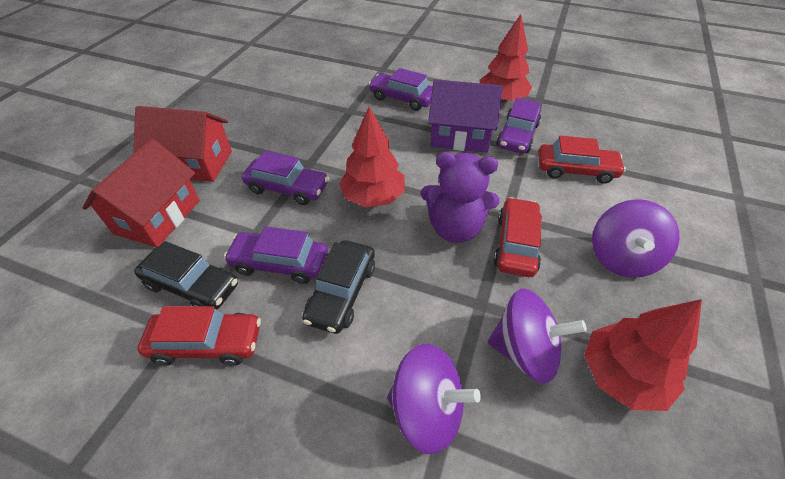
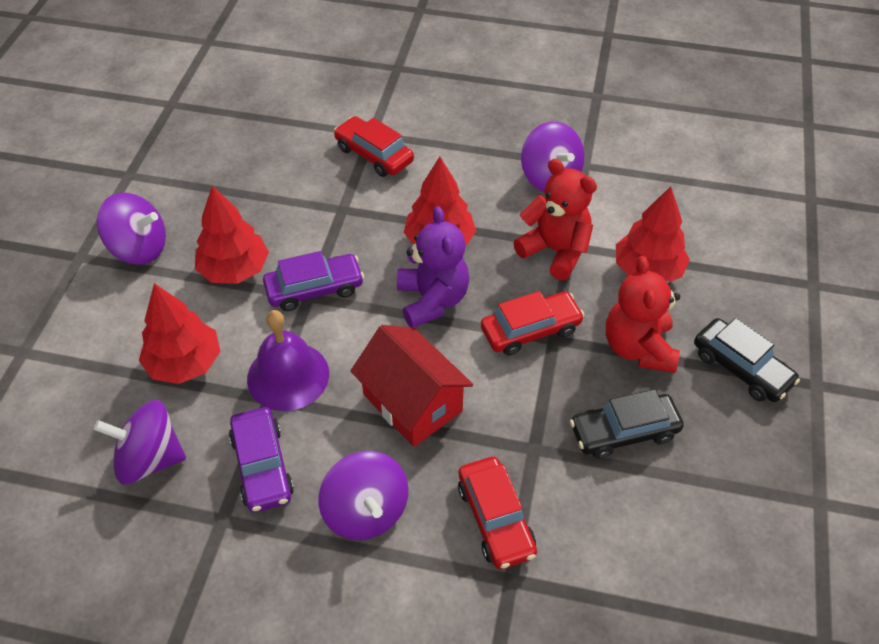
purple bell: 0 -> 1
purple car: 4 -> 2
purple house: 1 -> 0
purple spinning top: 3 -> 4
red house: 2 -> 1
red teddy bear: 0 -> 2
red tree: 3 -> 4

